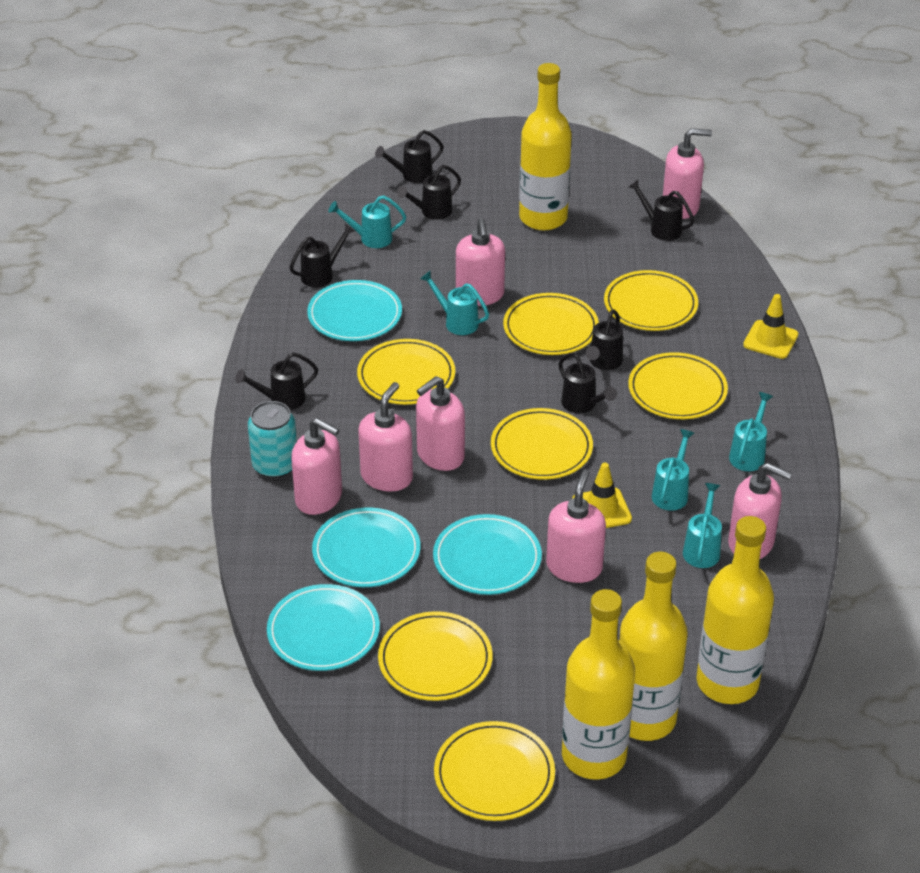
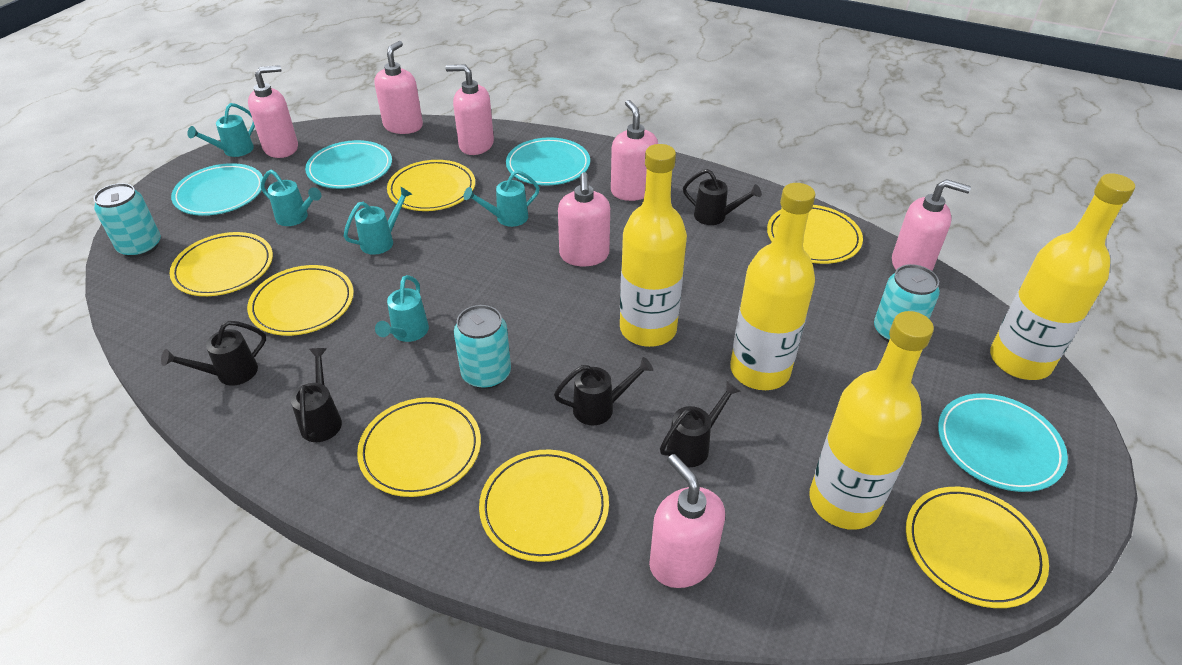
black watering can: 7 -> 5
turquoise can: 1 -> 3
yellow traffic cone: 2 -> 0

